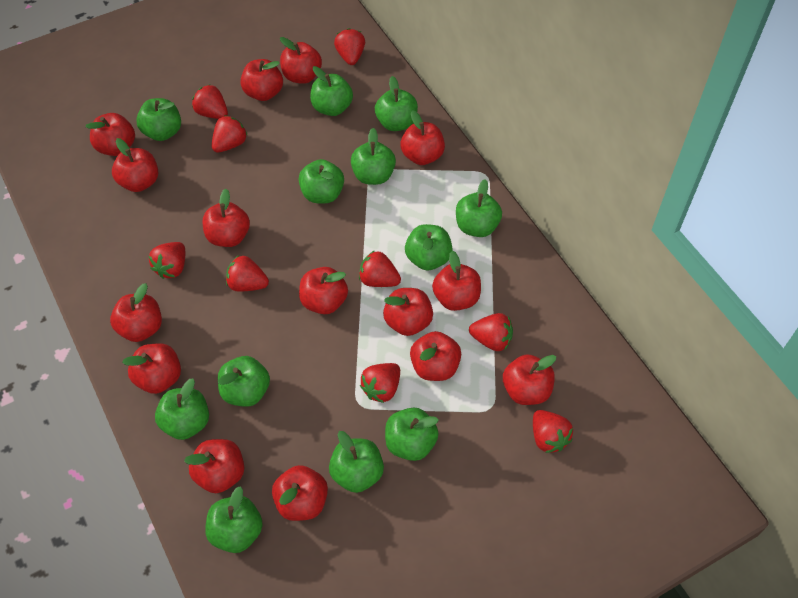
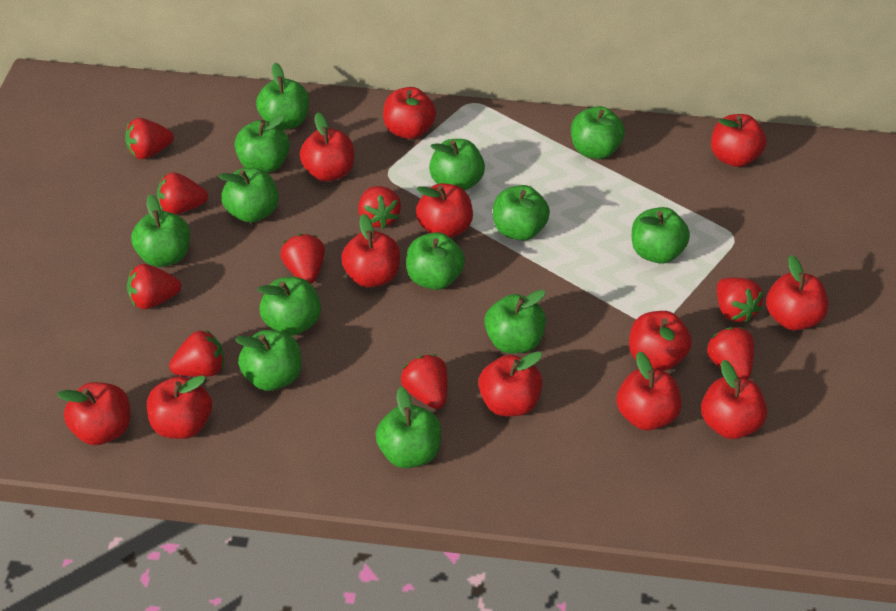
green apple: 12 -> 13
red apple: 15 -> 12

